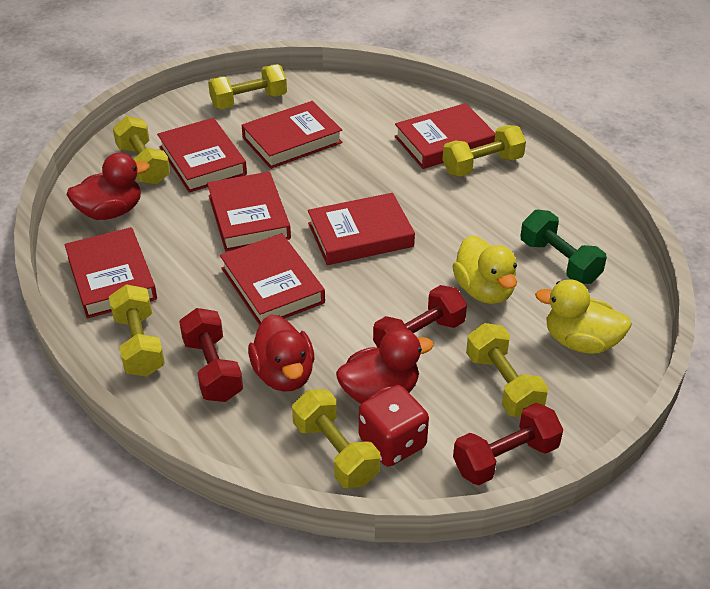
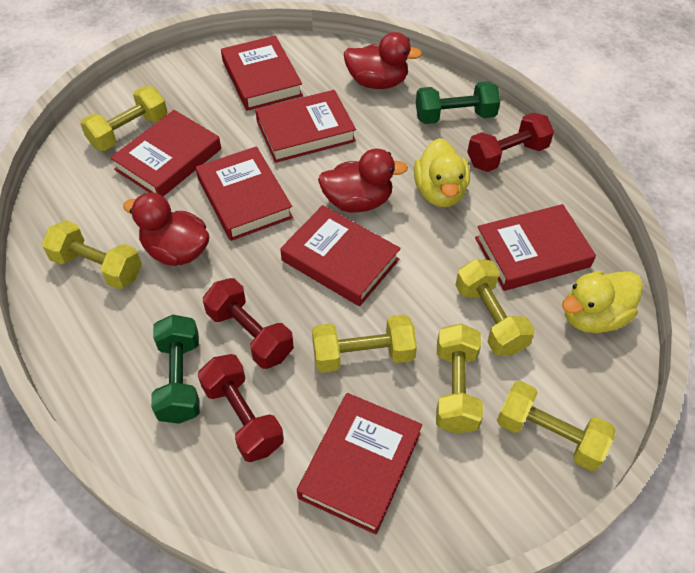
green dumbbell: 1 -> 2
red dice: 1 -> 0

